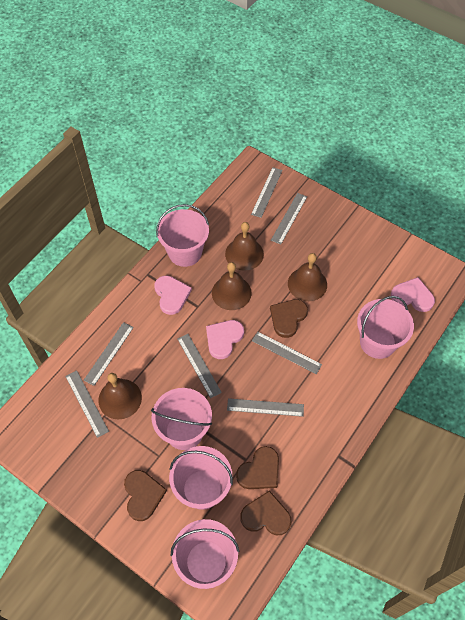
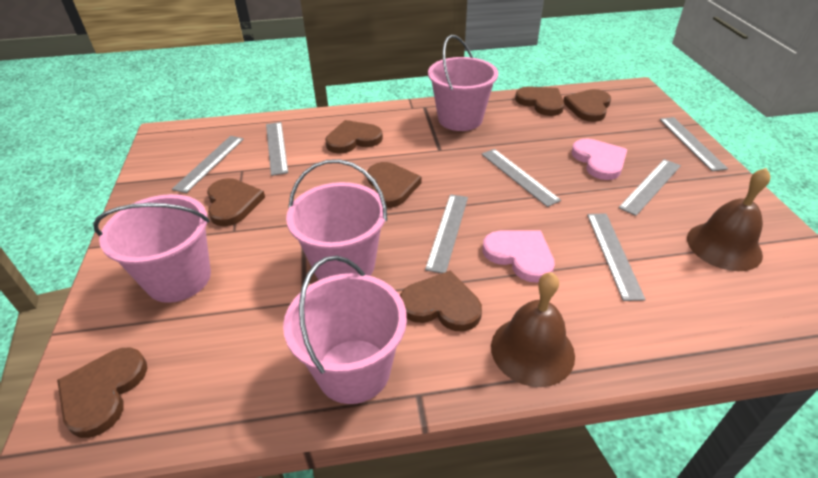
brown bell: 4 -> 2
brown heart: 4 -> 7
pink bucket: 5 -> 4
pink heart: 3 -> 2

